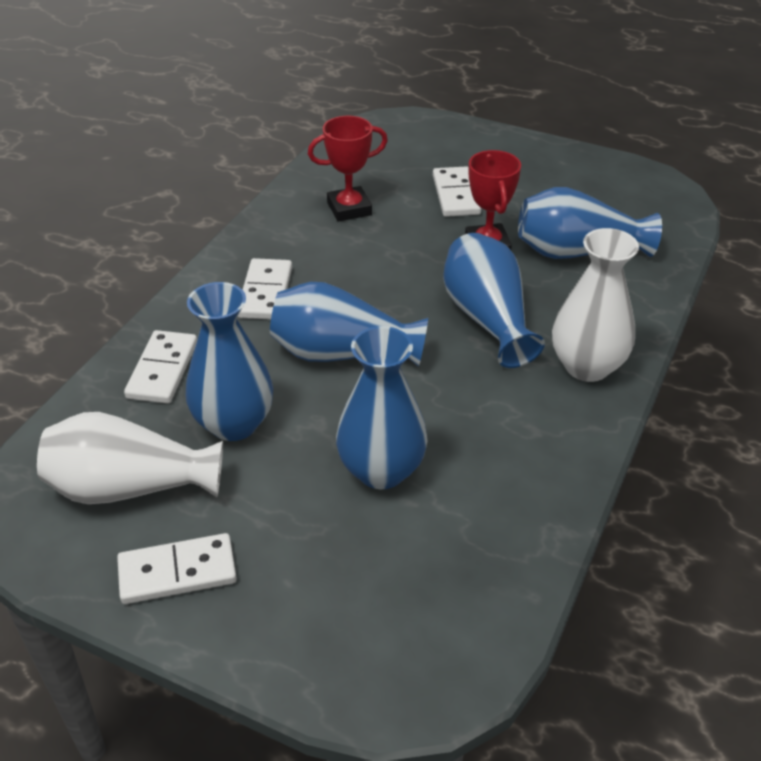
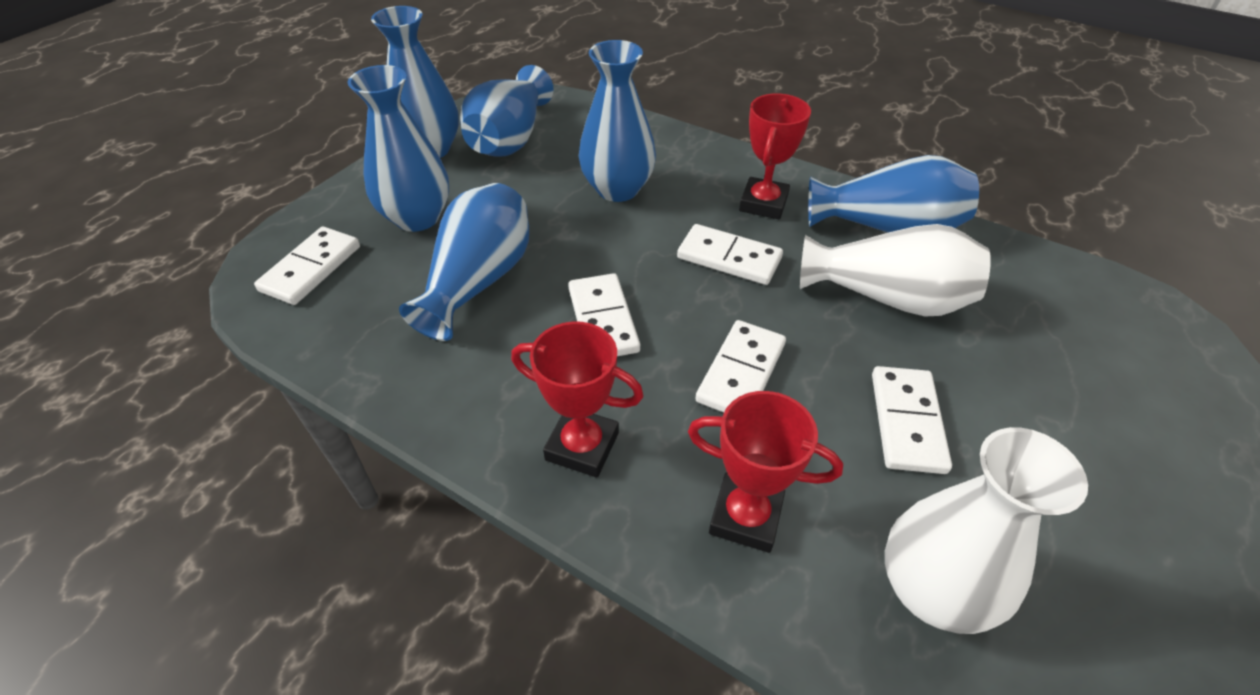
blue vase: 5 -> 6
red trophy: 2 -> 3
white domino: 4 -> 5

